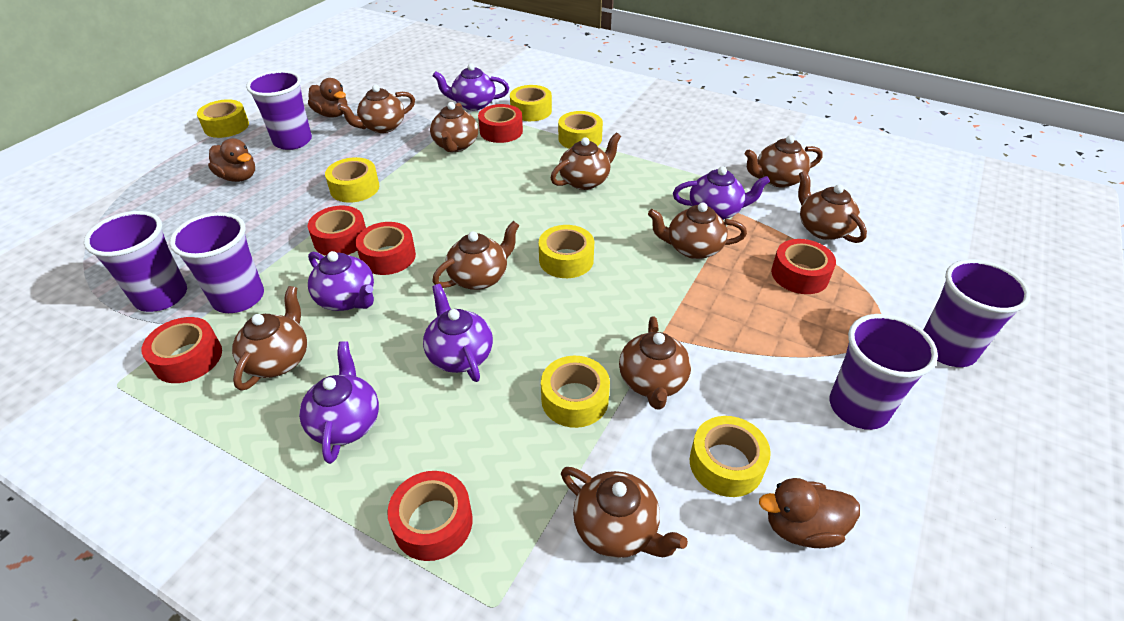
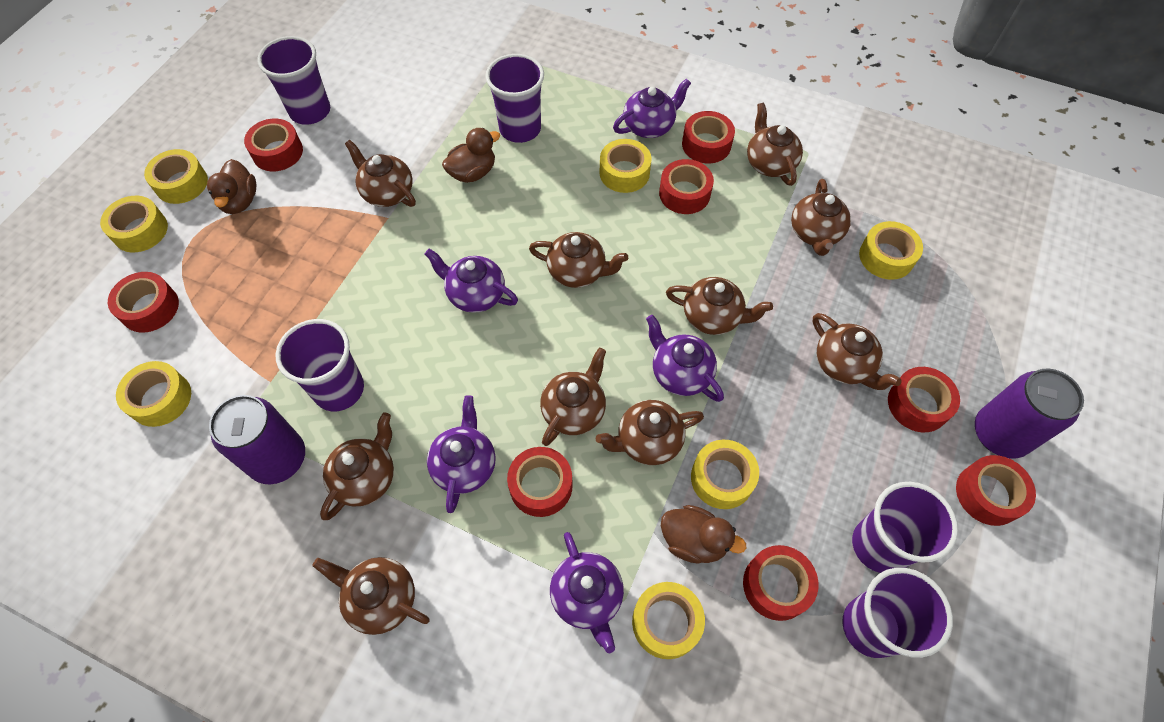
purple can: 0 -> 2
red tape: 6 -> 8

